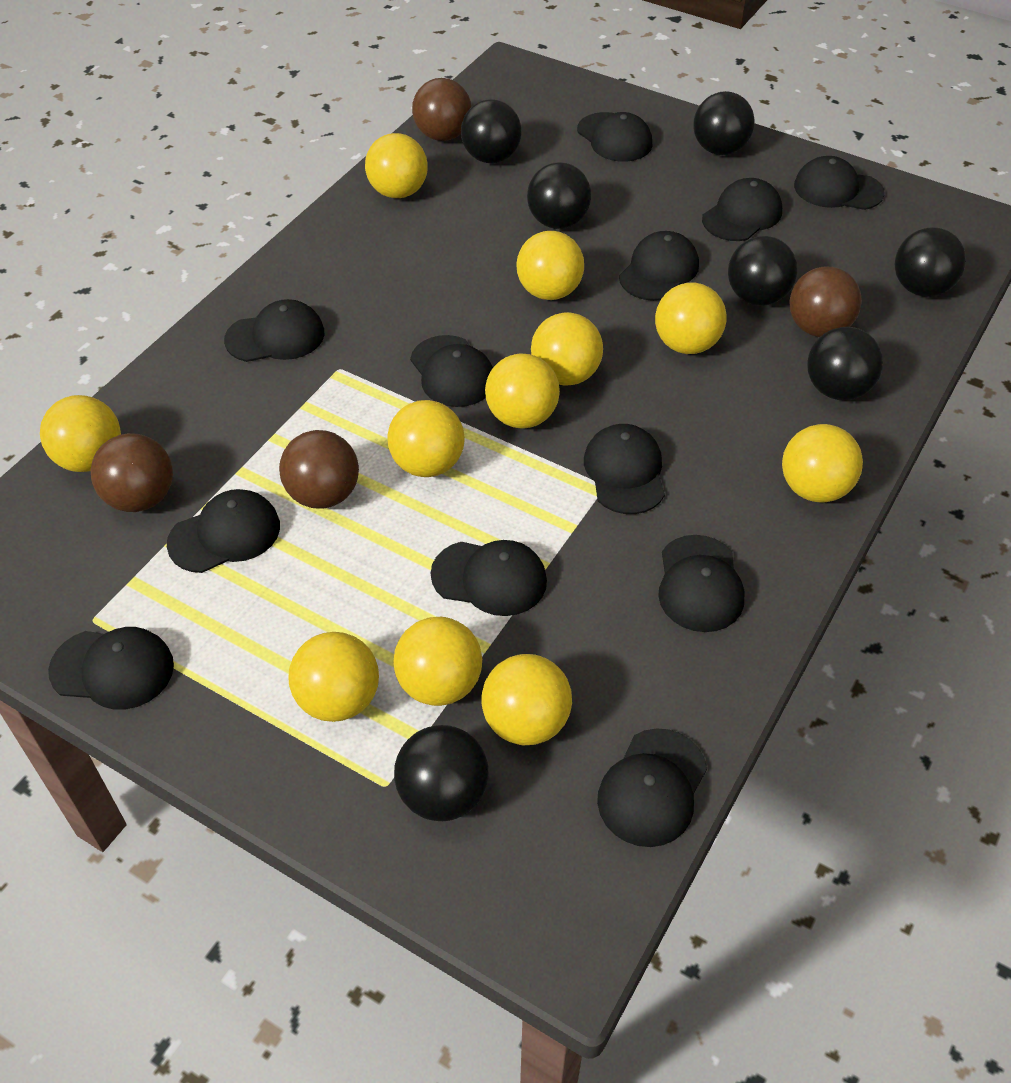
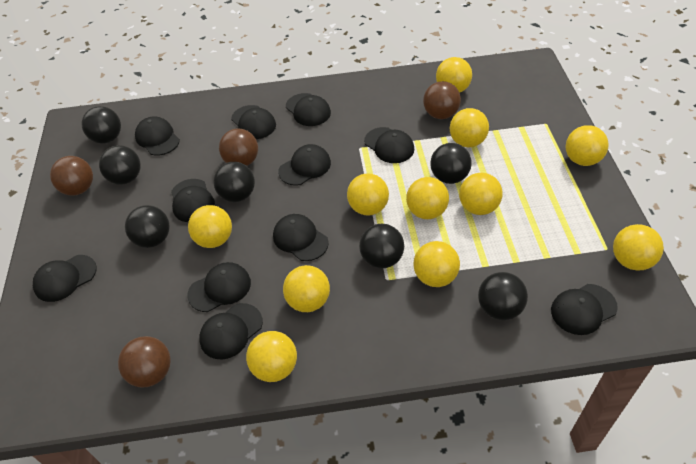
black cap: 12 -> 11

